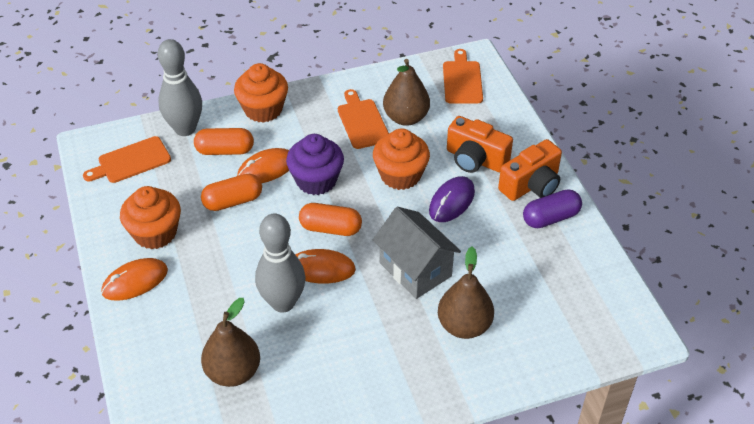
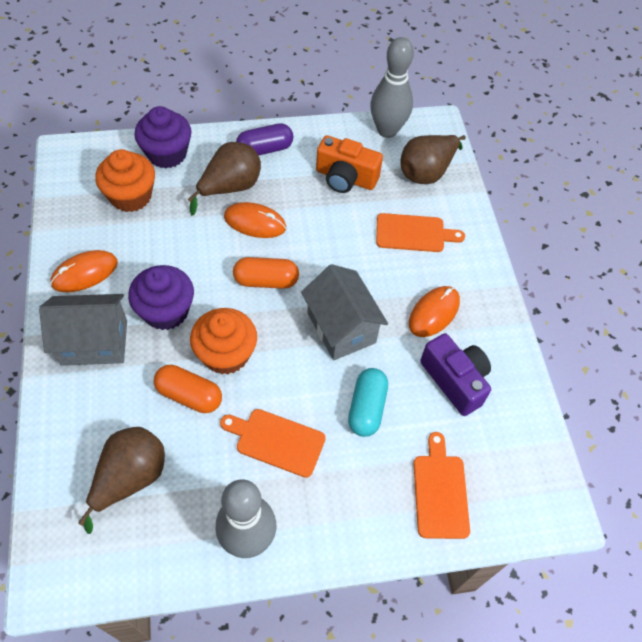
grey house: 1 -> 2
orange camera: 2 -> 1
orange capsule: 3 -> 2
orange cupcake: 3 -> 2
purple camera: 0 -> 1
purple cupcake: 1 -> 2
purple mouse: 1 -> 0
turquoise capsule: 0 -> 1

